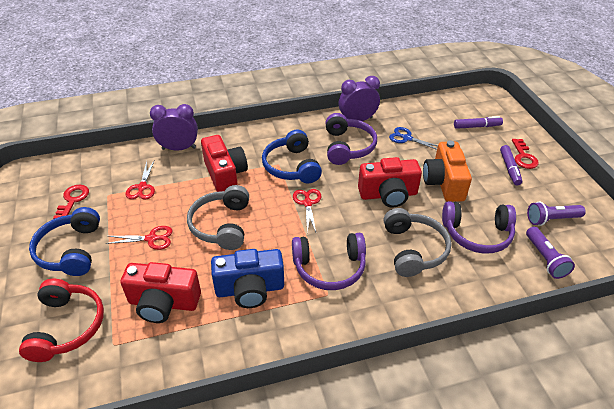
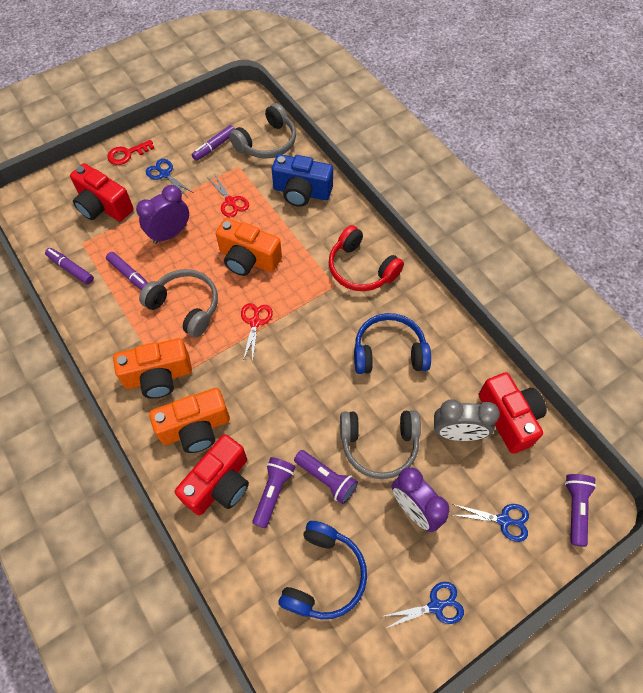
blue scissors: 1 -> 3
grey clock: 0 -> 1
grey headphones: 2 -> 3
orange camera: 1 -> 3
purple flashlight: 2 -> 3
purple headphones: 3 -> 0
purple marker: 2 -> 3
red key: 2 -> 1
red scissors: 3 -> 2

